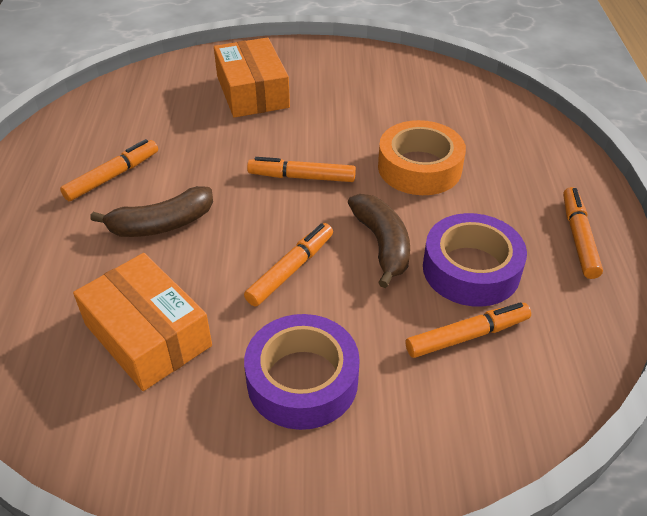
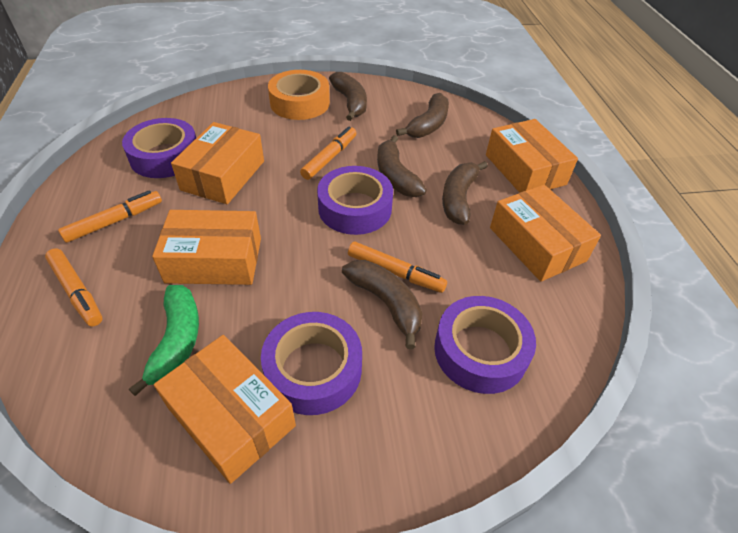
brown banana: 2 -> 5
green banana: 0 -> 1
orange box: 2 -> 5
orange marker: 5 -> 4
purple tape: 2 -> 4

